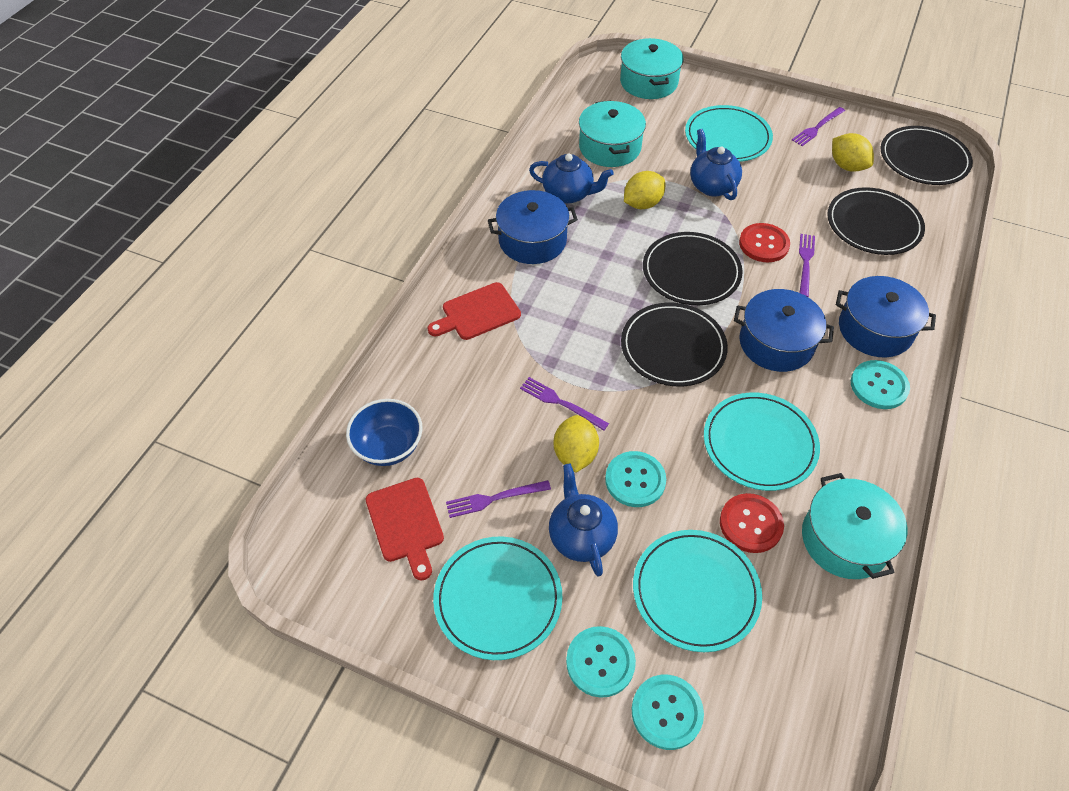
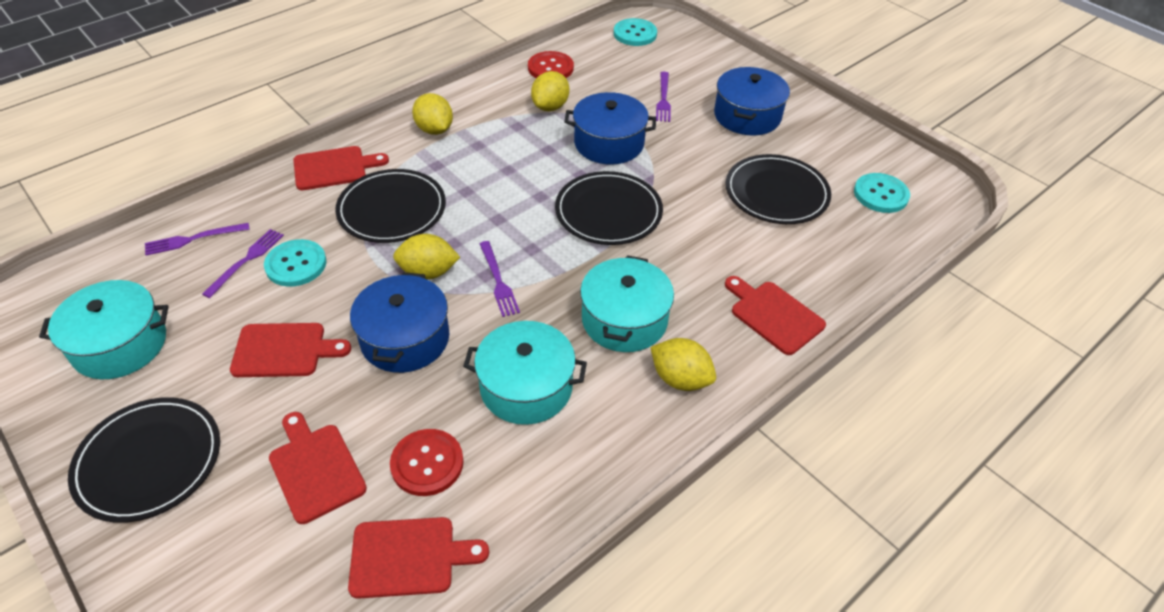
blue bowl: 1 -> 0
blue teapot: 3 -> 0
red cutting board: 2 -> 5
turquoise button: 4 -> 3
turquoise plate: 4 -> 0
yellow lemon: 3 -> 4

